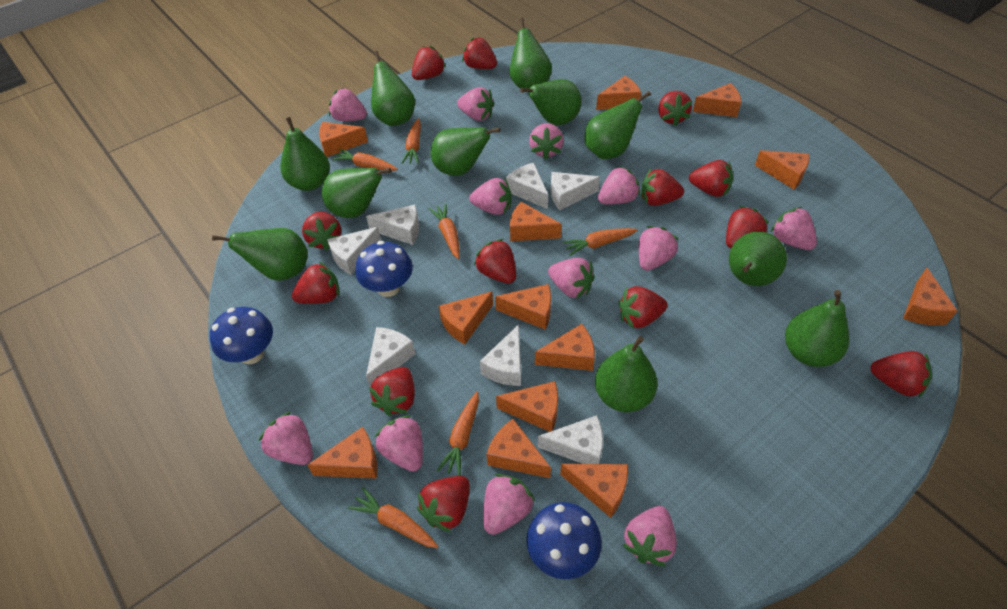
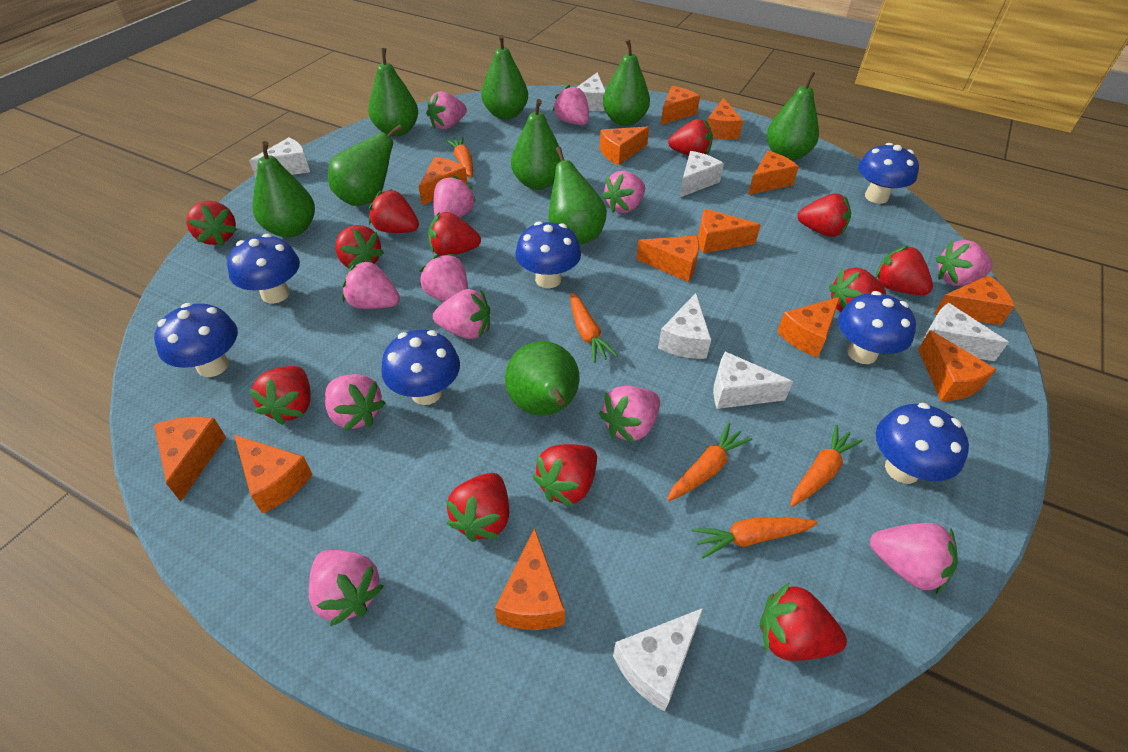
blue mushroom: 3 -> 7
green pear: 11 -> 9
orange carrot: 6 -> 5
red strawberry: 13 -> 12

